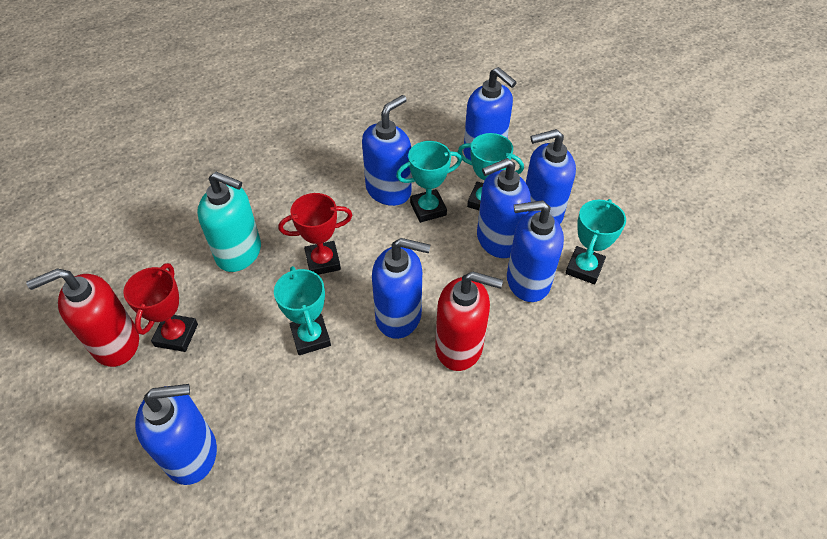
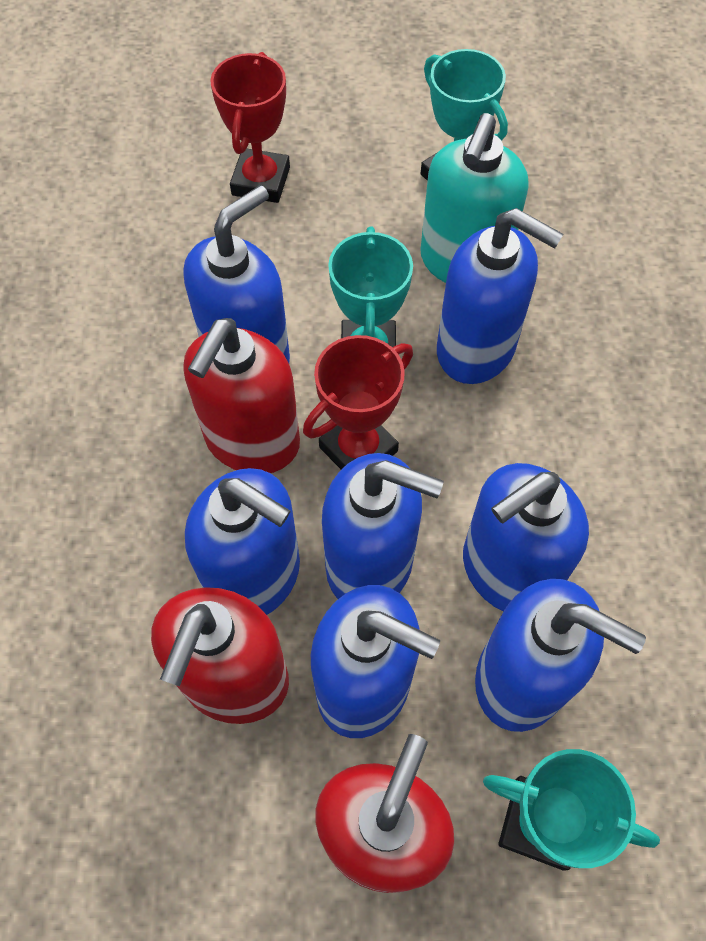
red soap dispenser: 2 -> 3
turquoise trophy: 4 -> 3

